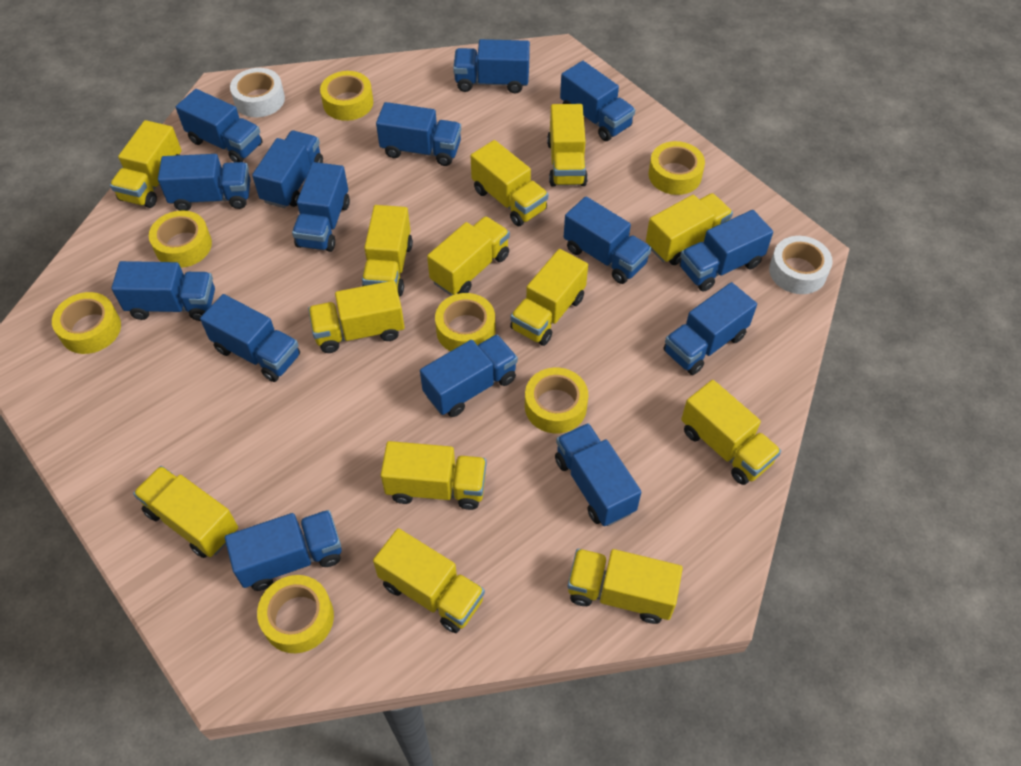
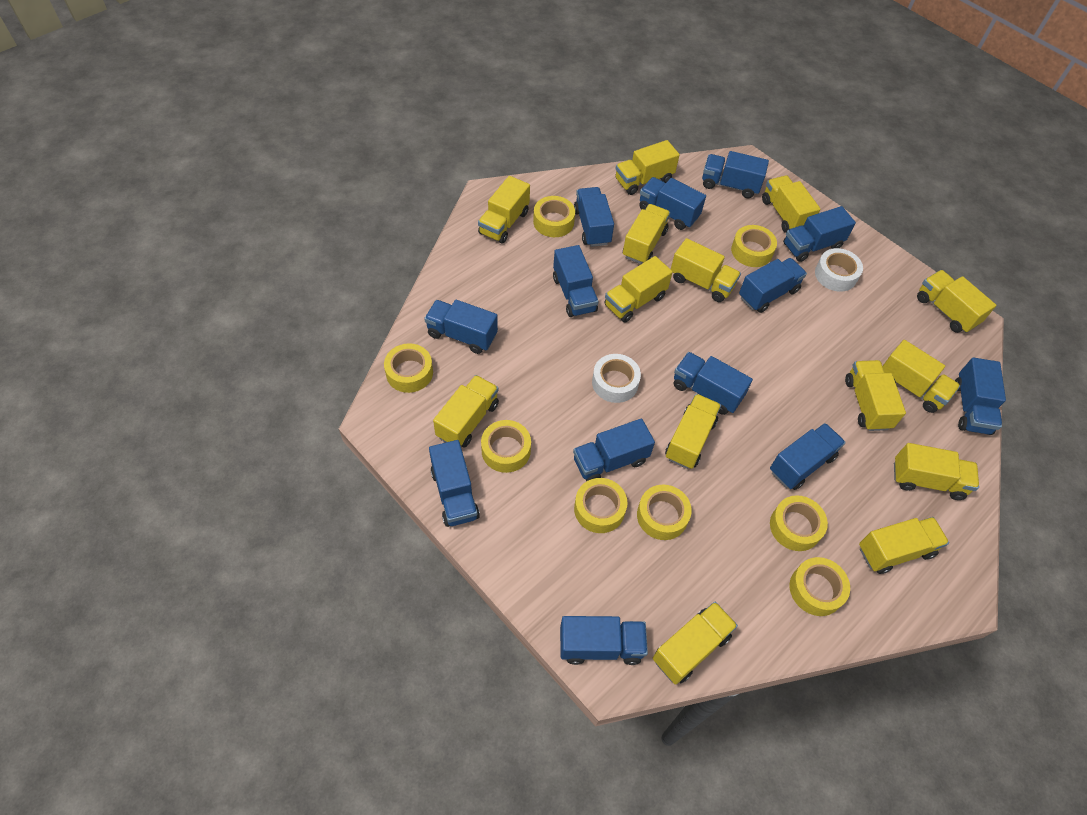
blue truck: 15 -> 13
yellow tape: 7 -> 8
yellow truck: 13 -> 14

